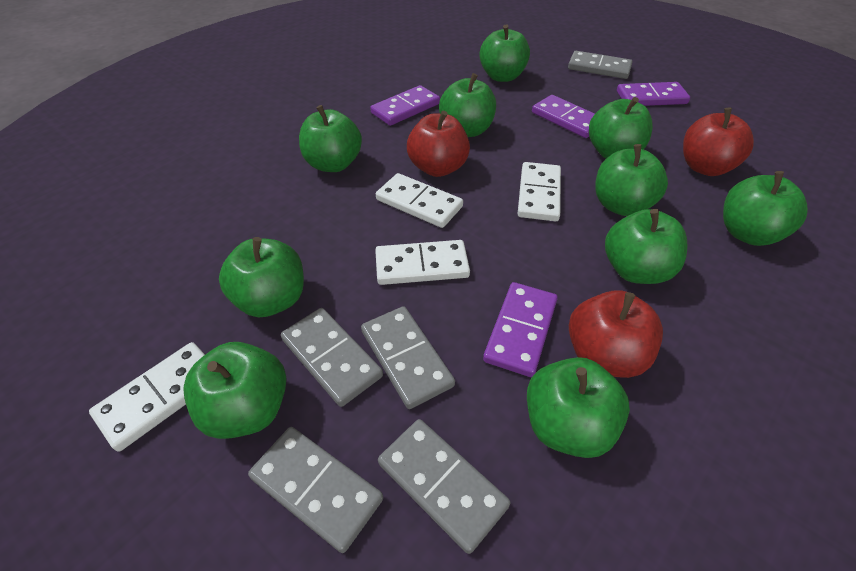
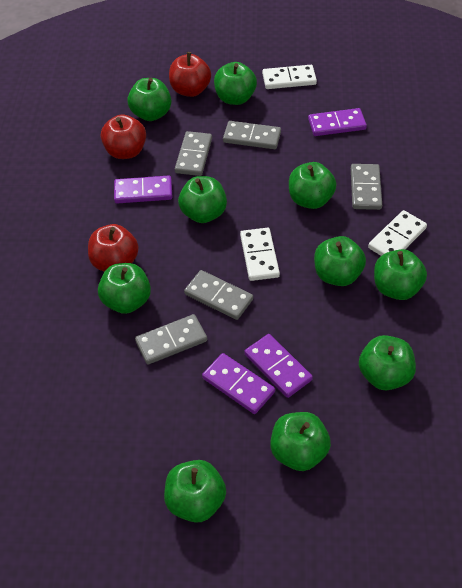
white domino: 4 -> 3

